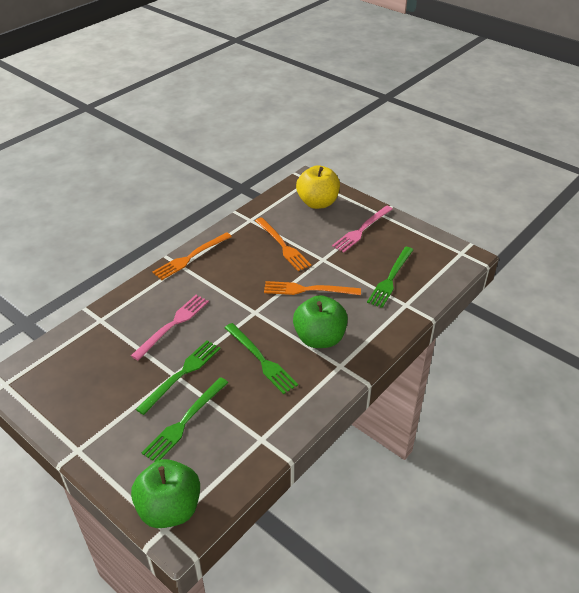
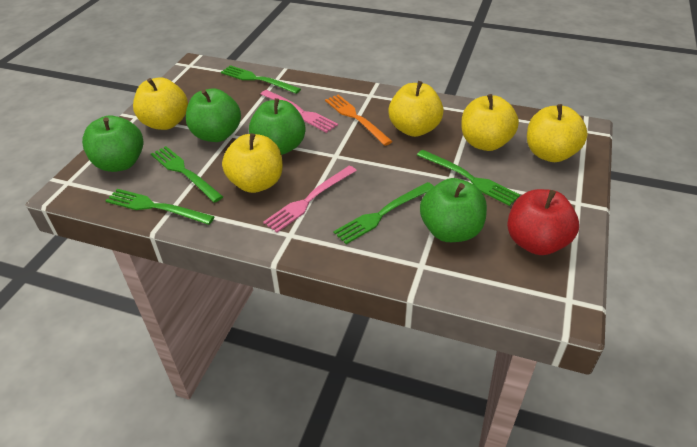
green apple: 2 -> 4
green fork: 4 -> 5
orange fork: 3 -> 1
red apple: 0 -> 1
yellow apple: 1 -> 5

